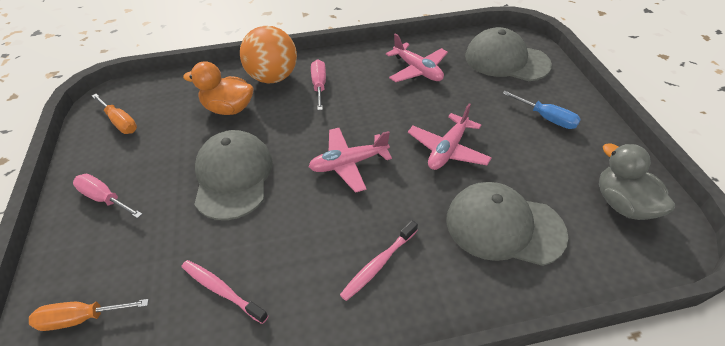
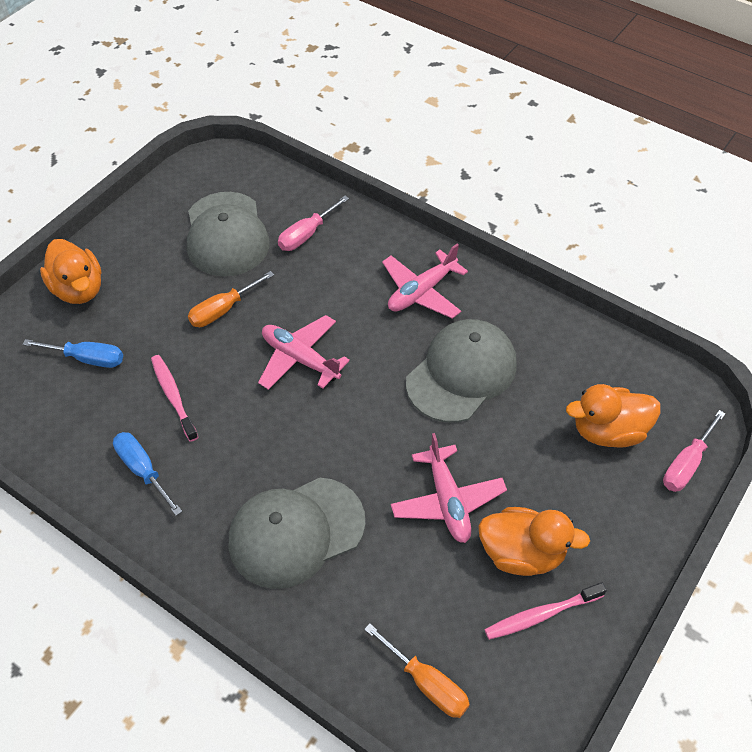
blue screwdriver: 1 -> 2
grey duck: 1 -> 0
orange ball: 1 -> 0
orange duck: 1 -> 3

